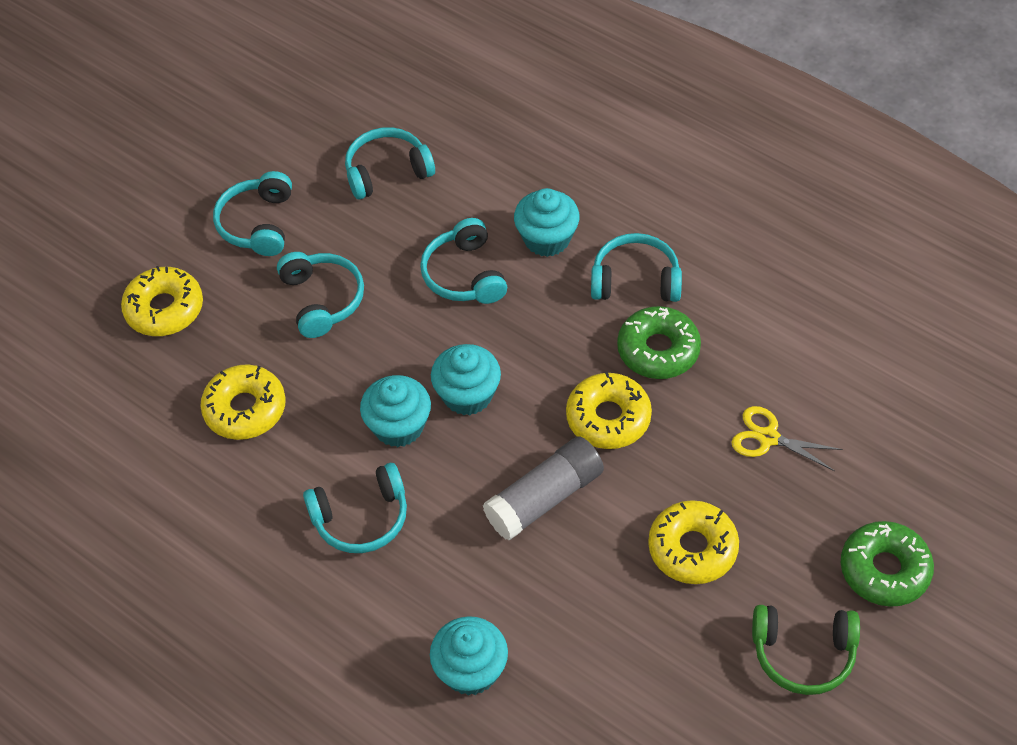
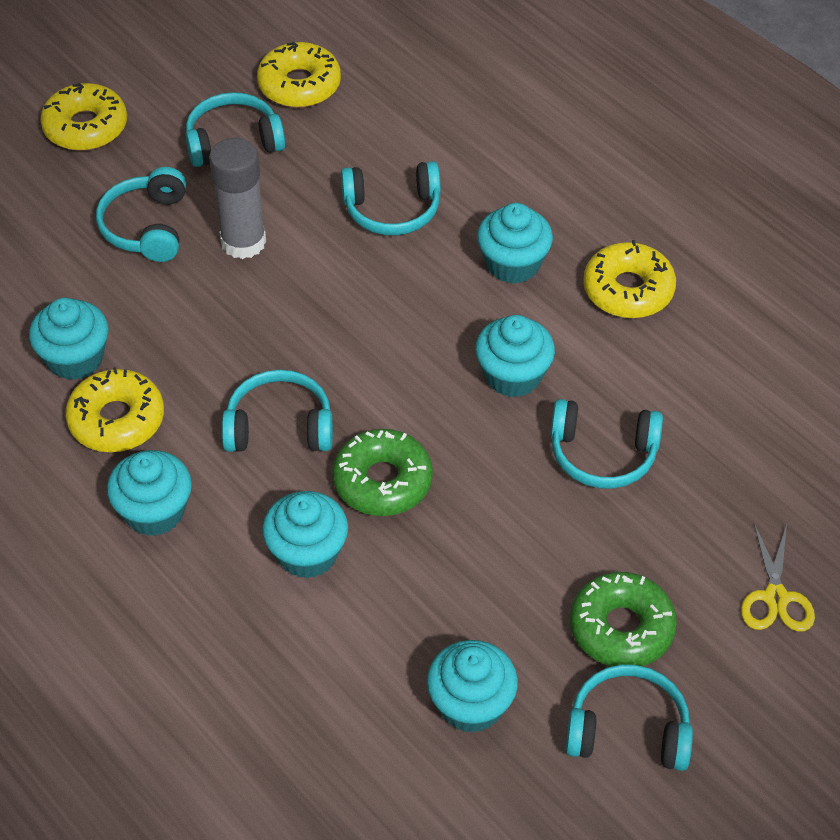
green headphones: 1 -> 0
turquoise cupcake: 4 -> 6

